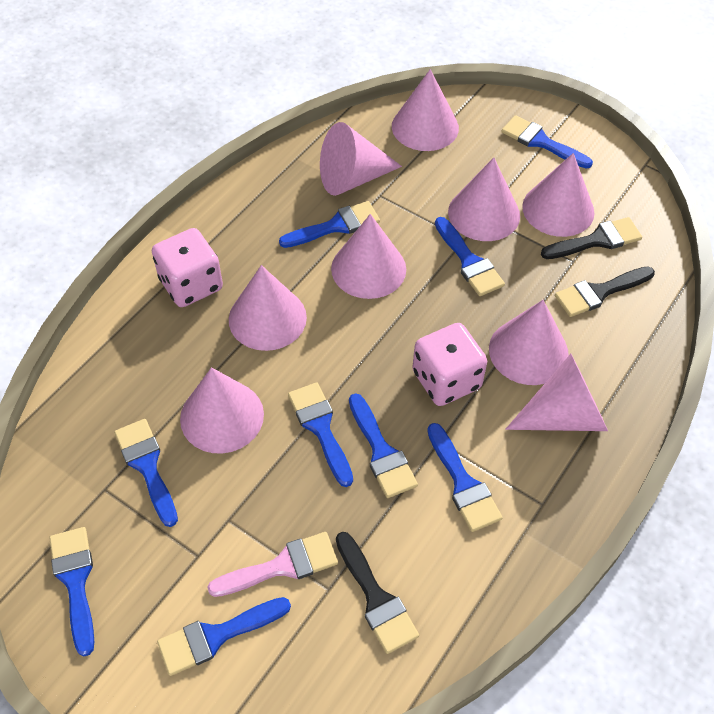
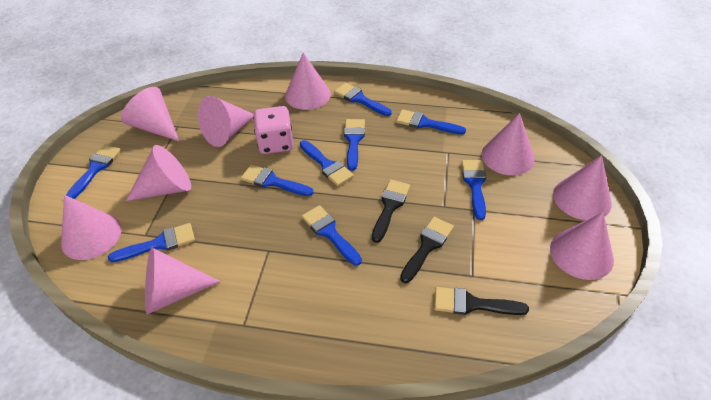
pink brush: 1 -> 0
pink dice: 2 -> 1

